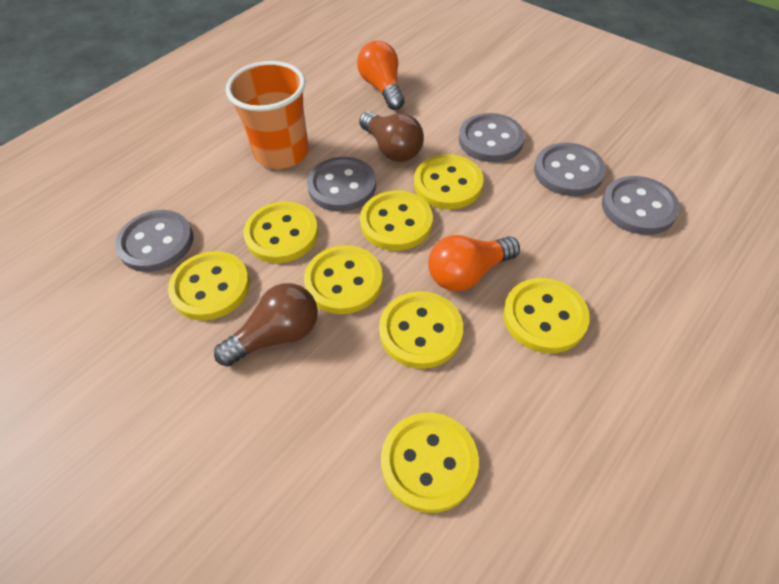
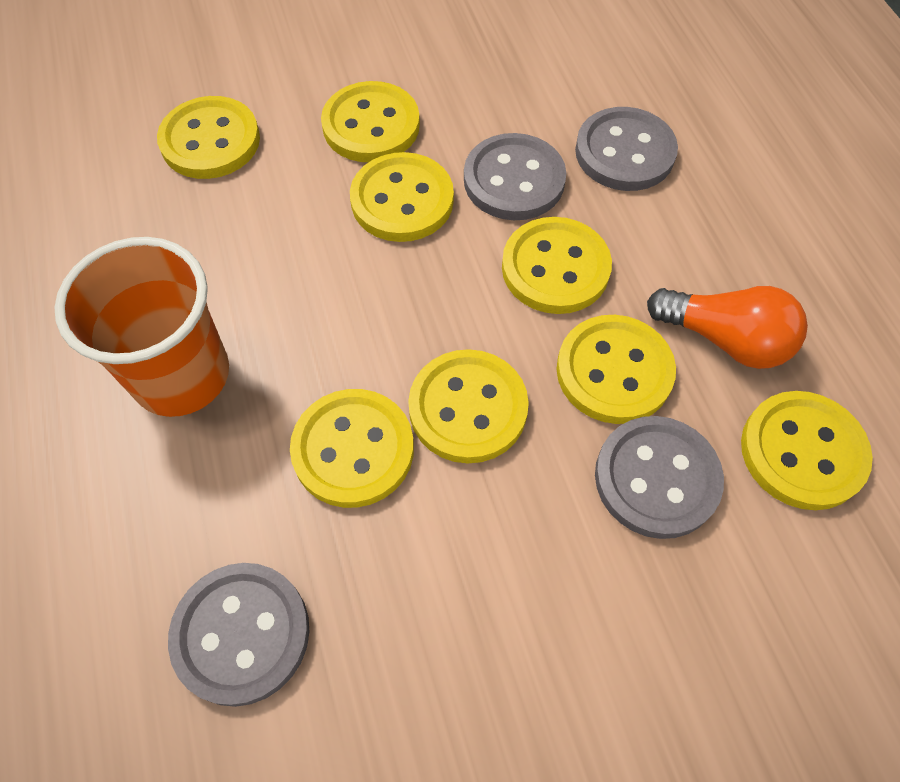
brown light bulb: 2 -> 0
grey button: 5 -> 4
orange light bulb: 2 -> 1

